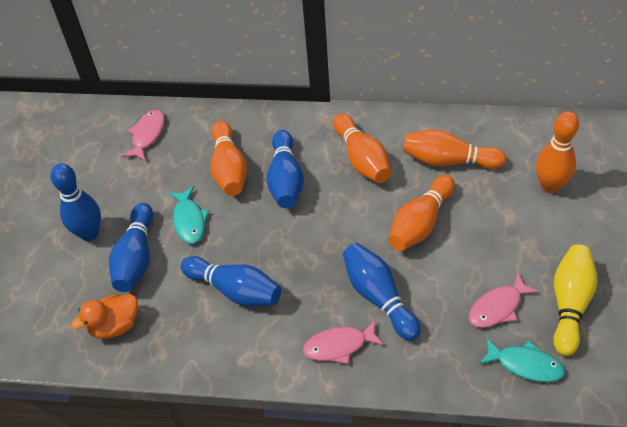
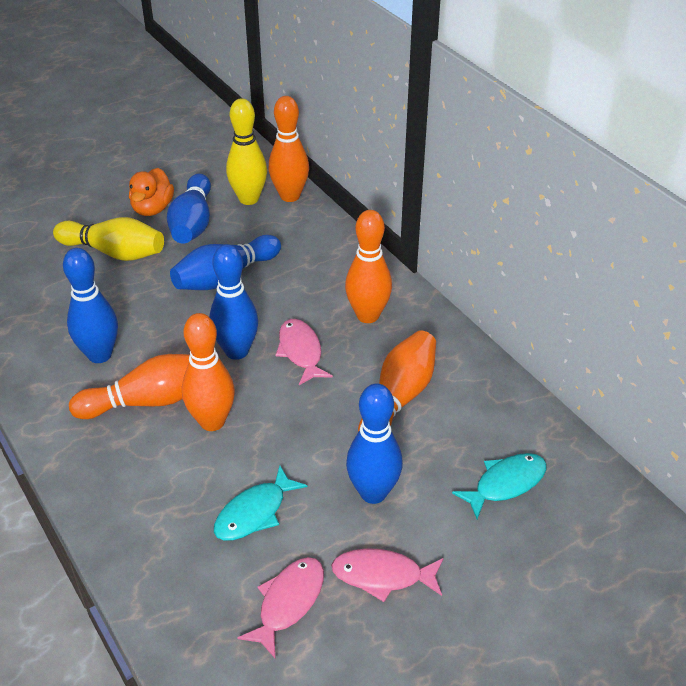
yellow bowling pin: 1 -> 2

